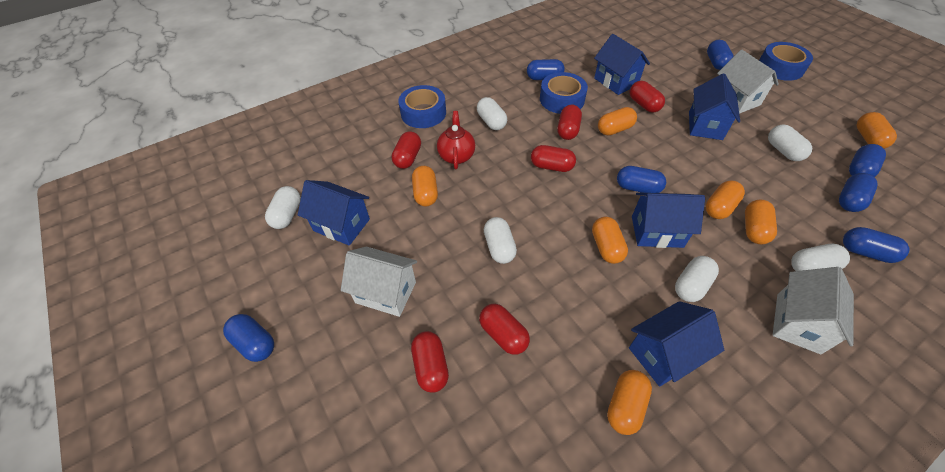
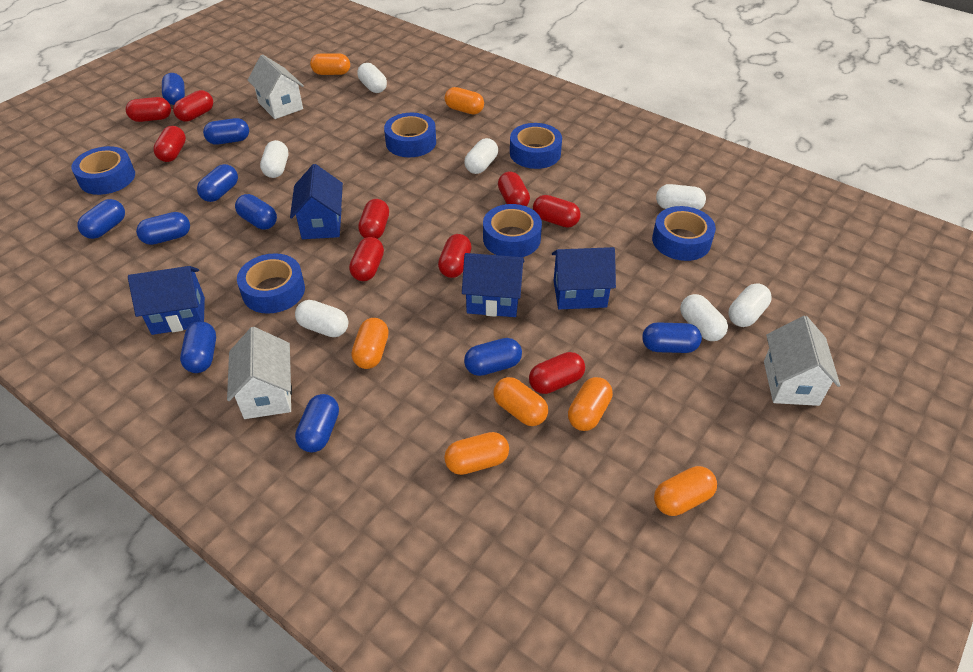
blue capsule: 7 -> 10
blue house: 5 -> 4
blue tape: 3 -> 6
red capsule: 6 -> 9
red teapot: 1 -> 0
white capsule: 6 -> 7

